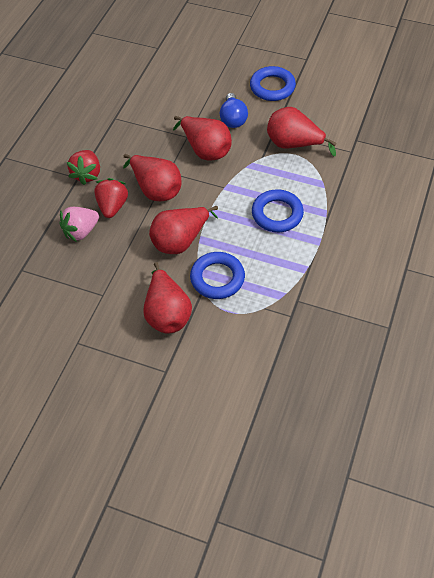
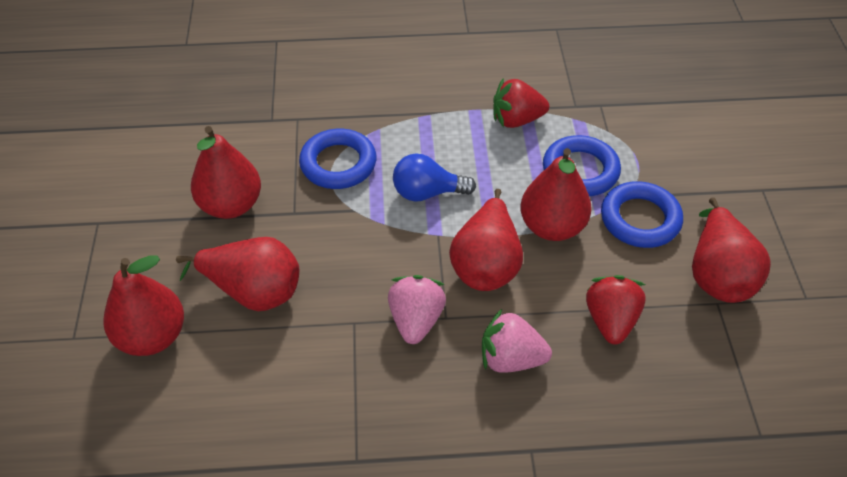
pink strawberry: 1 -> 2
red pear: 5 -> 6

